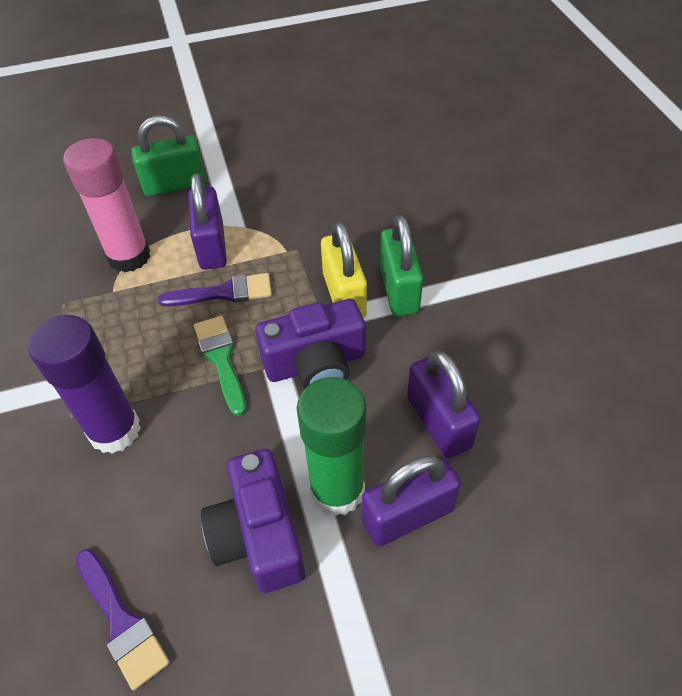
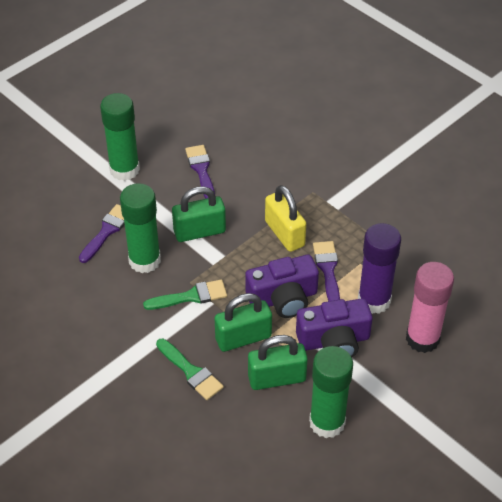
green brush: 1 -> 2
green glue stick: 1 -> 3
green padlock: 2 -> 3
purple brush: 2 -> 3
purple padlock: 3 -> 0

